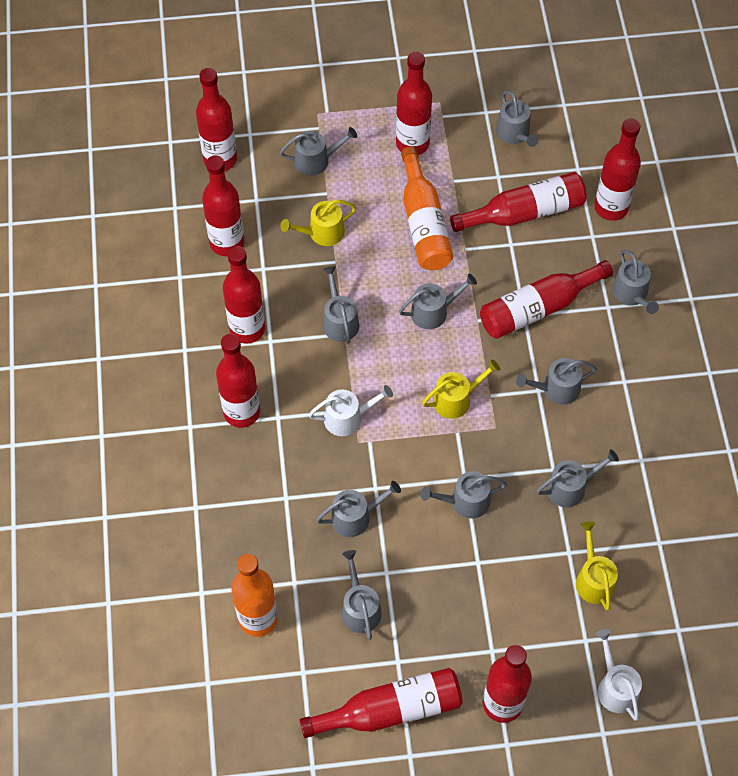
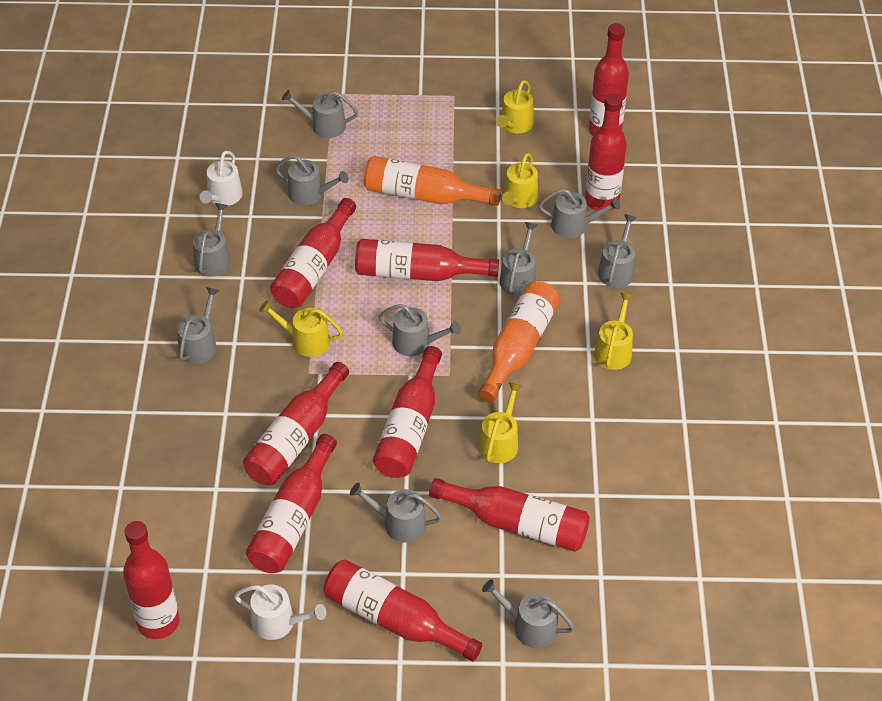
yellow watering can: 3 -> 5

